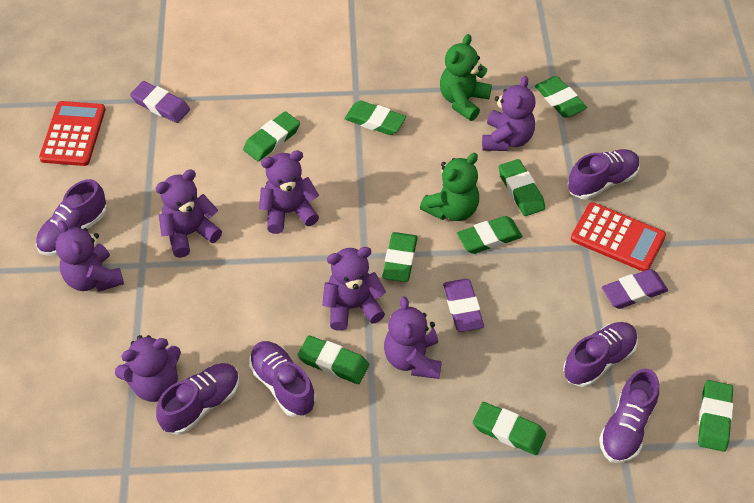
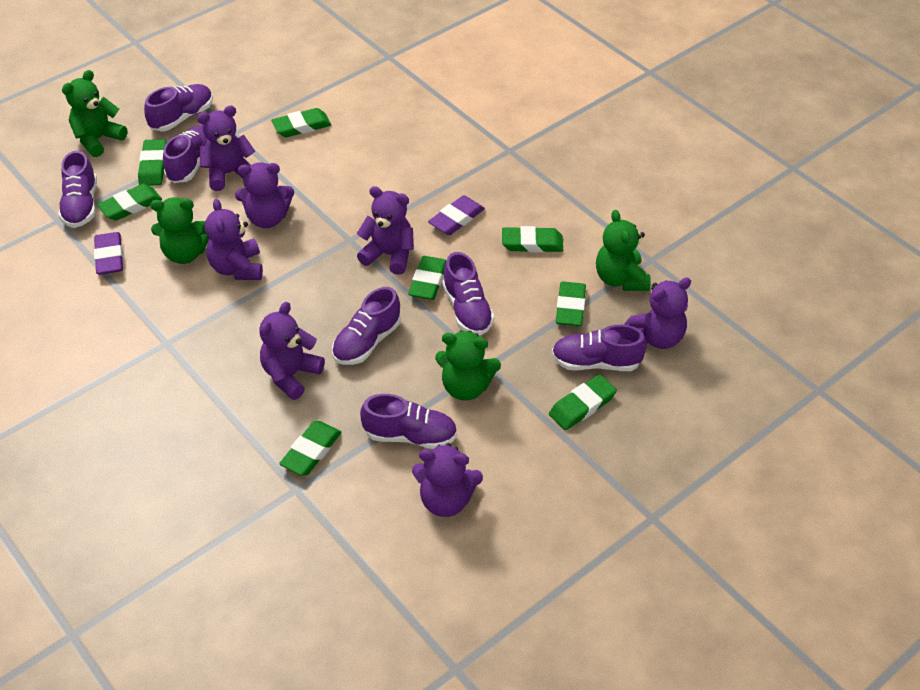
green eraser: 9 -> 8
green teddy bear: 2 -> 4
purple eraser: 3 -> 2
purple shoe: 6 -> 7
red calculator: 2 -> 0

